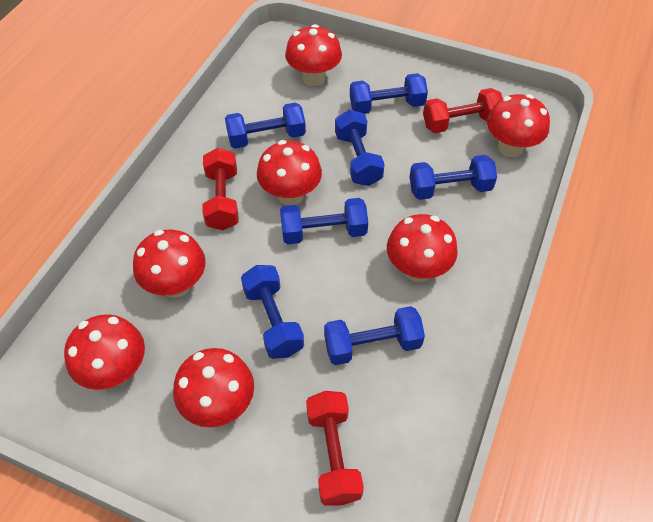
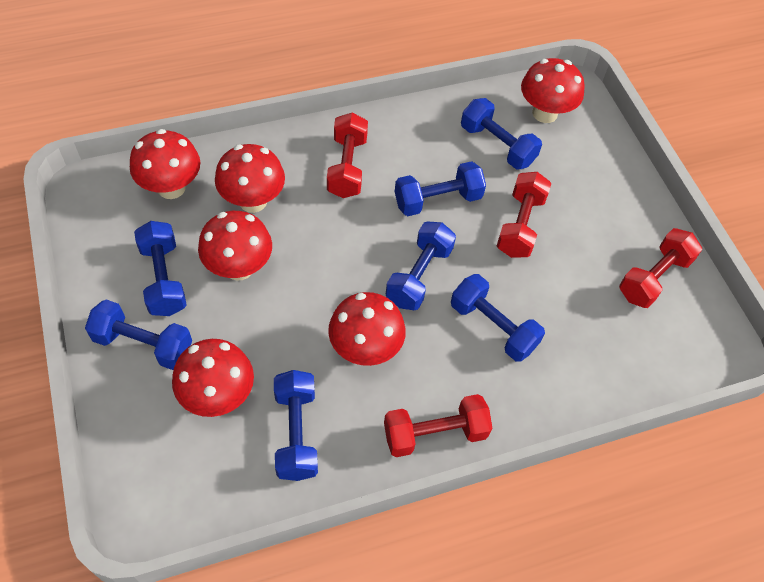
red dumbbell: 3 -> 4
red mushroom: 7 -> 6

